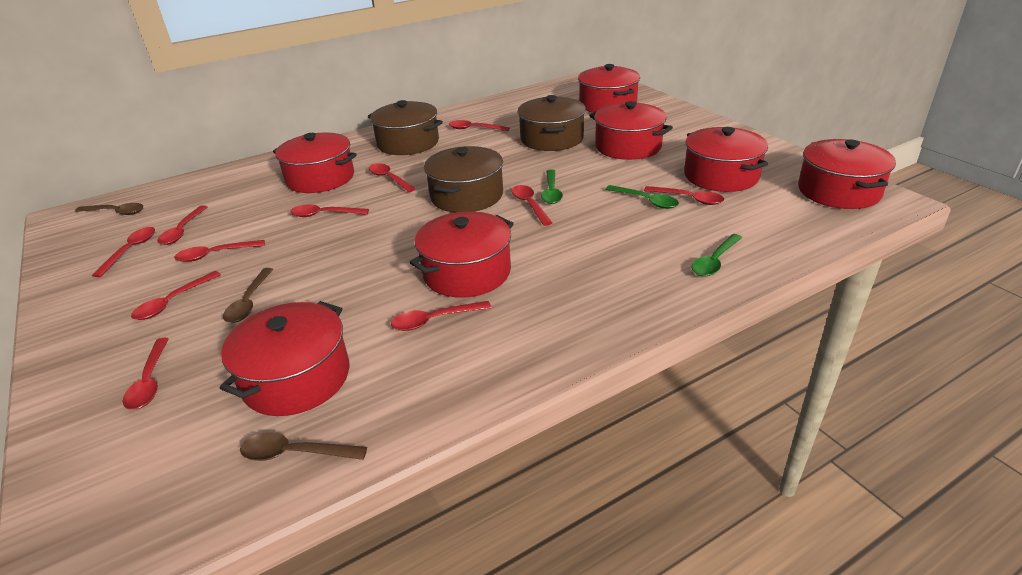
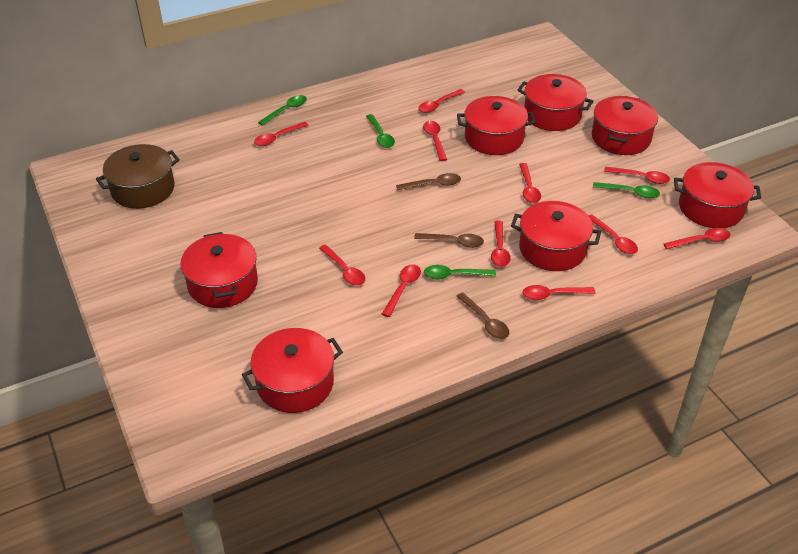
brown pot: 3 -> 1
green spoon: 3 -> 4

